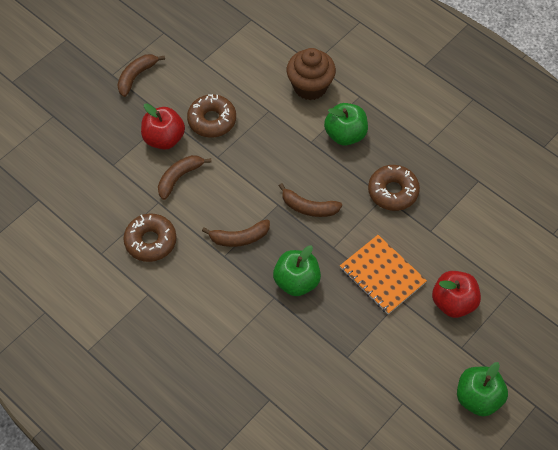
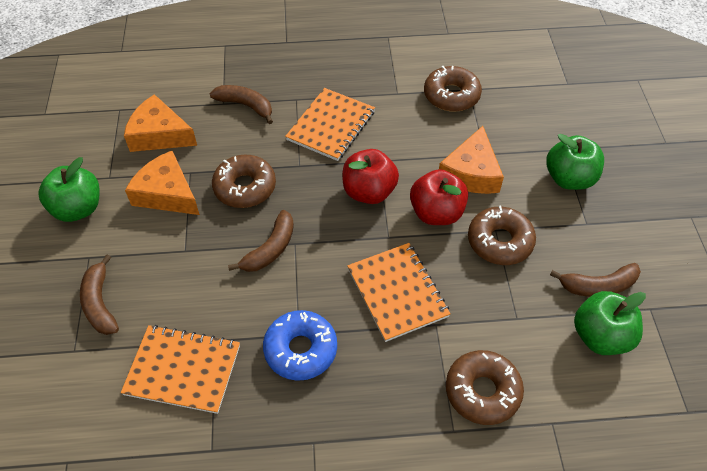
blue donut: 0 -> 1
brown cupcake: 1 -> 0
brown donut: 3 -> 4
orange cheese: 0 -> 3
orange notebook: 1 -> 3

